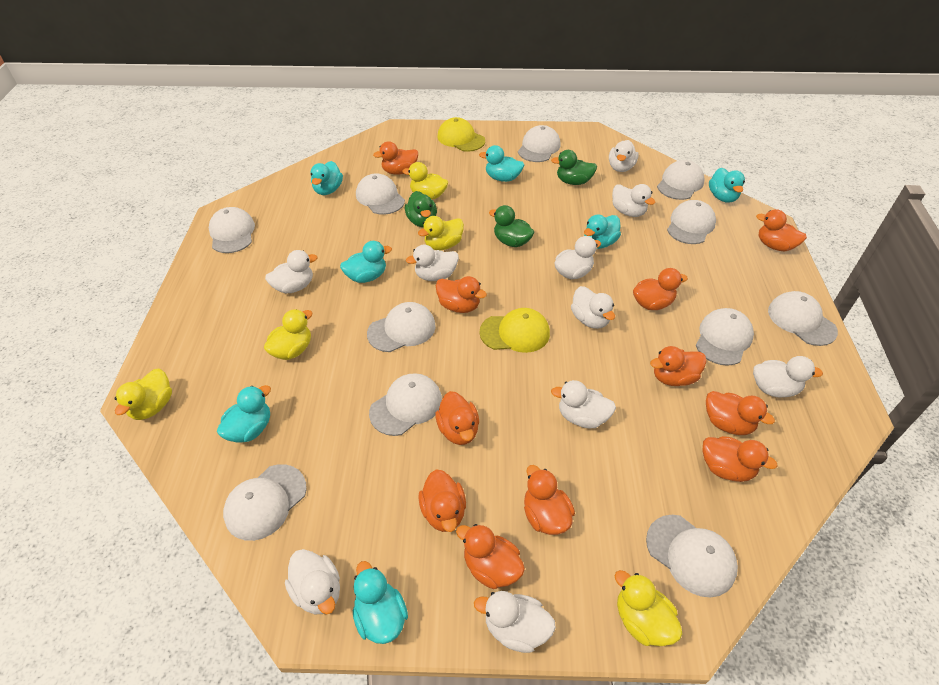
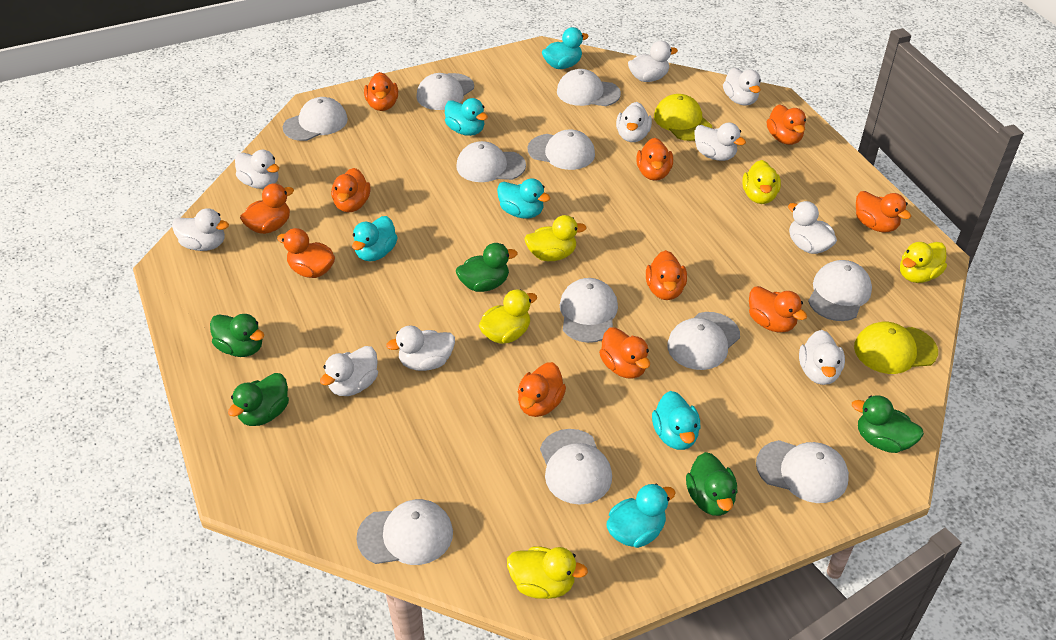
green duck: 3 -> 5
turquoise duck: 7 -> 6

